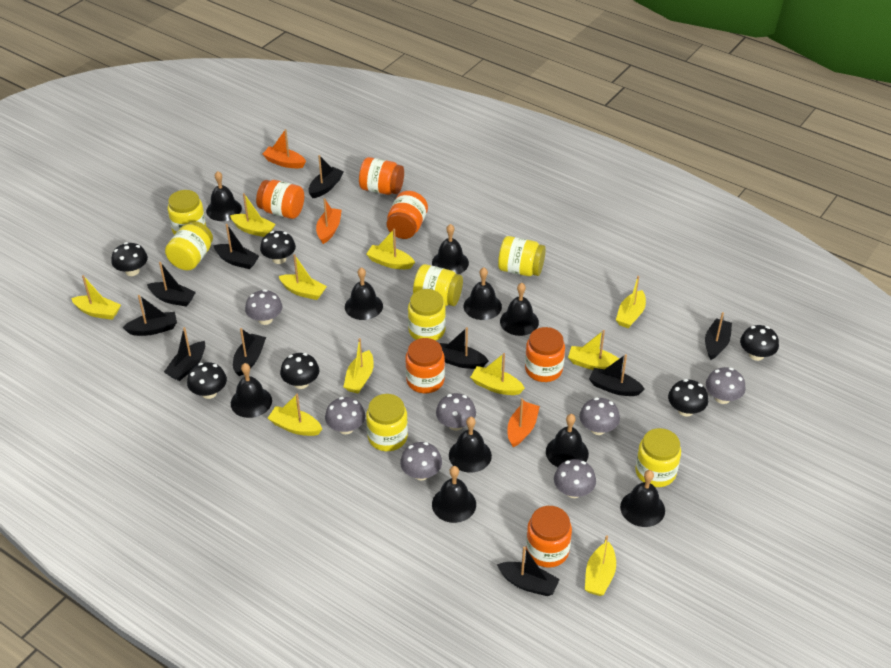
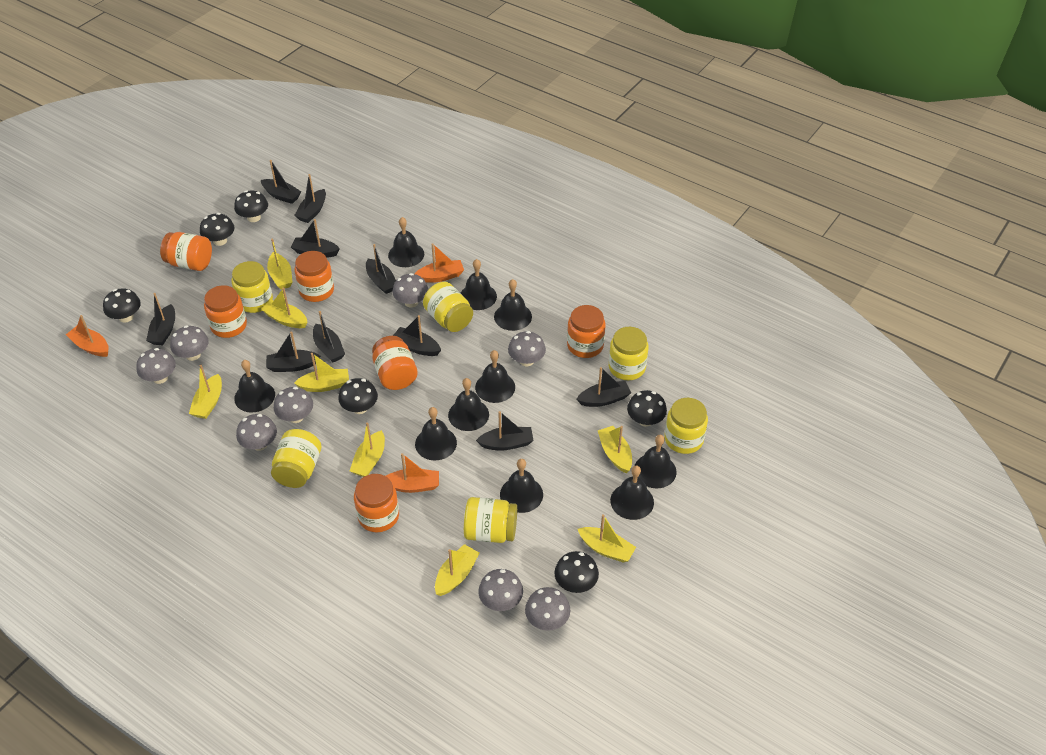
grey mushroom: 7 -> 8
yellow boat: 10 -> 8
yellow jar: 7 -> 6

